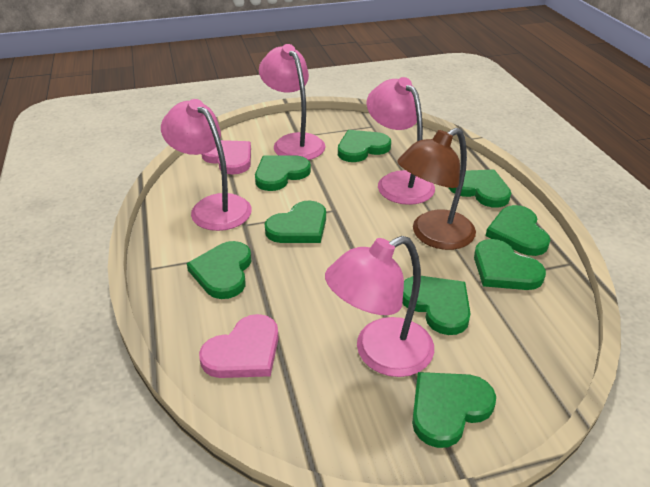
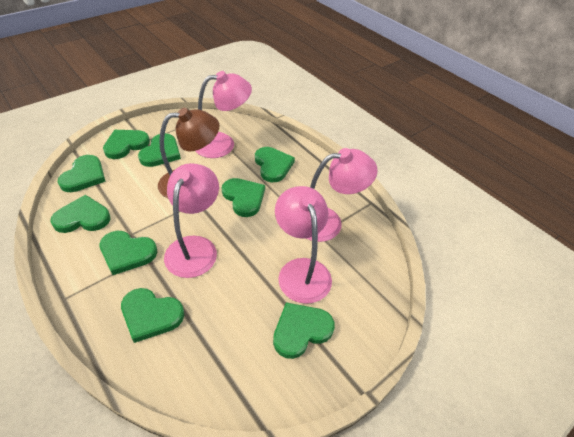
pink heart: 2 -> 0

